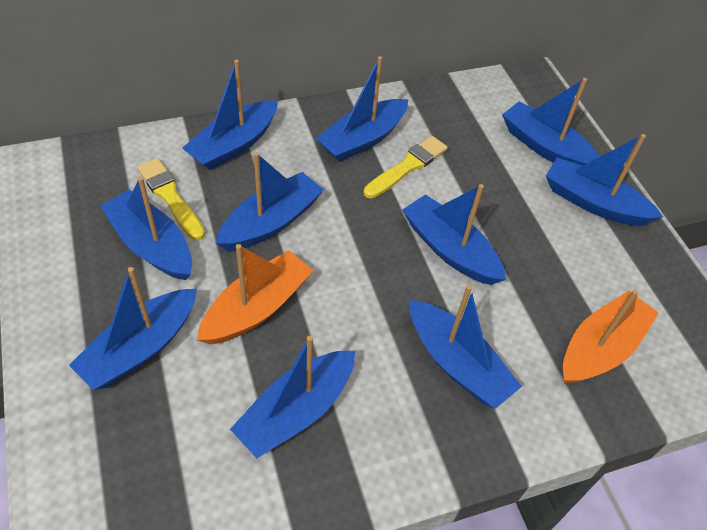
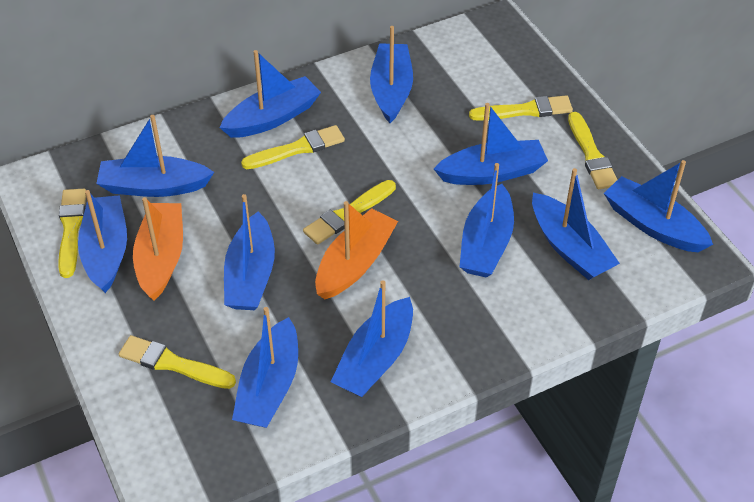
blue boat: 10 -> 11
yellow brush: 2 -> 6

